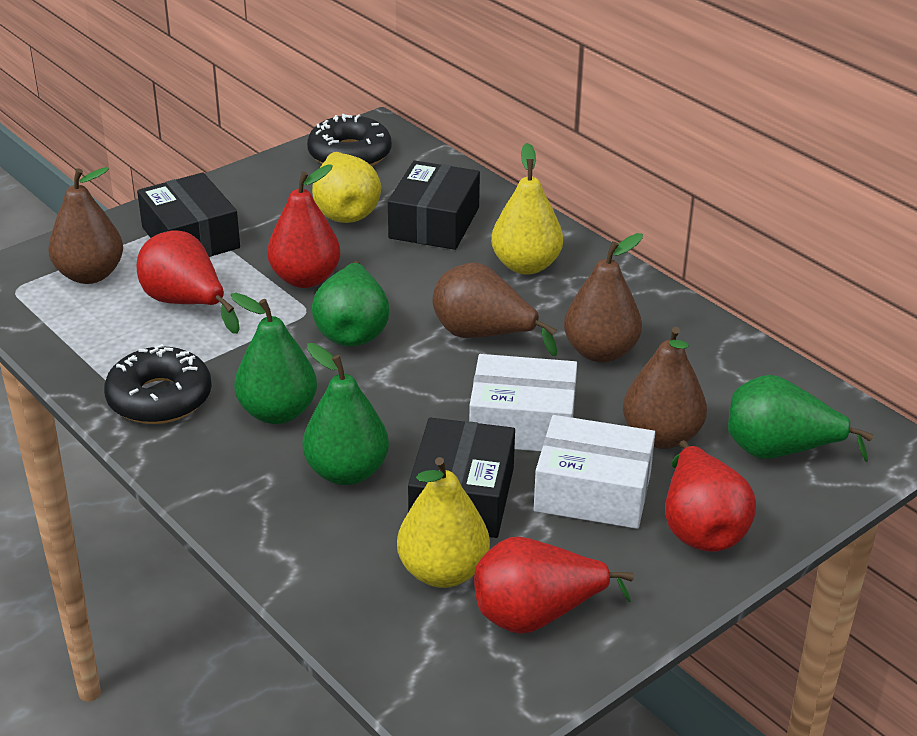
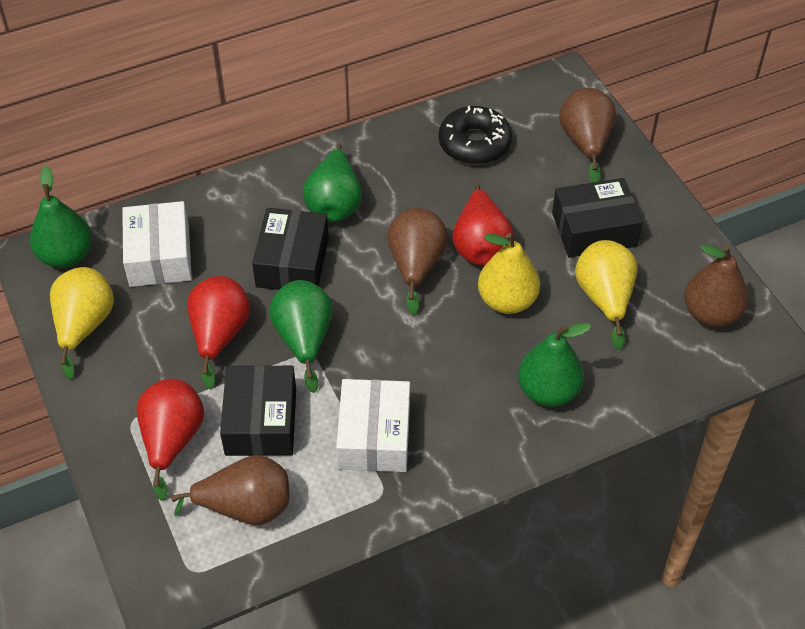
black donut: 2 -> 1
red pear: 4 -> 3

